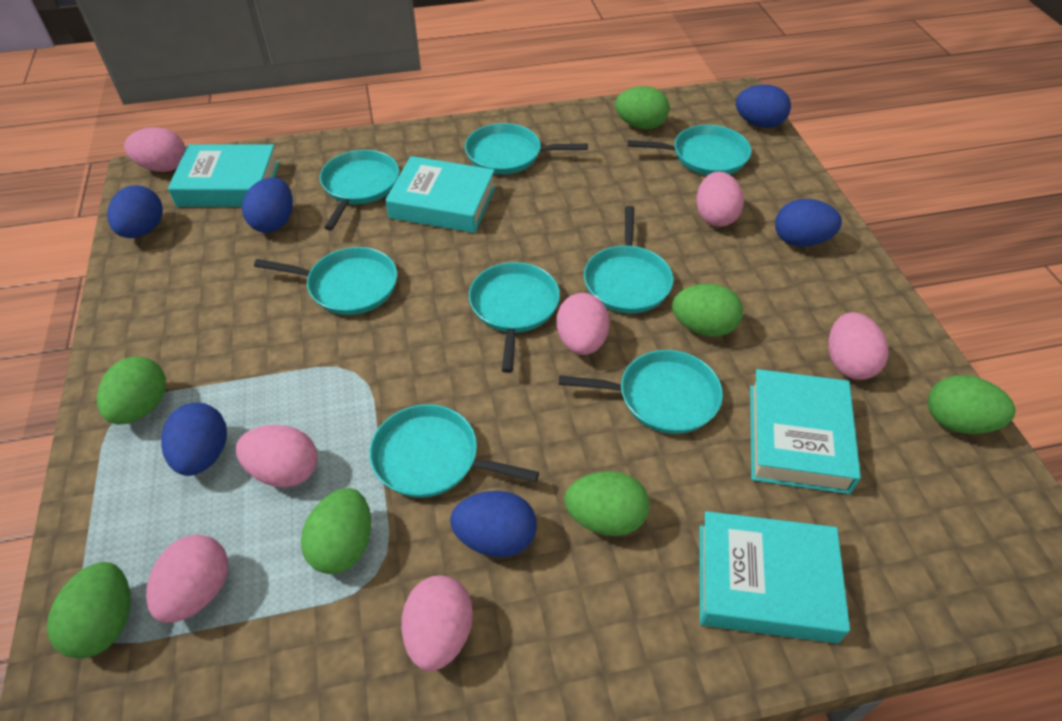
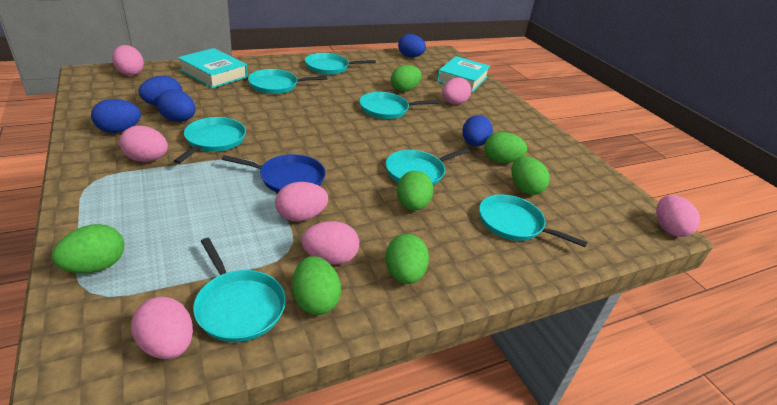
blue egg: 6 -> 5
blue pan: 0 -> 1
turquoise book: 4 -> 2
turquoise pan: 8 -> 7

